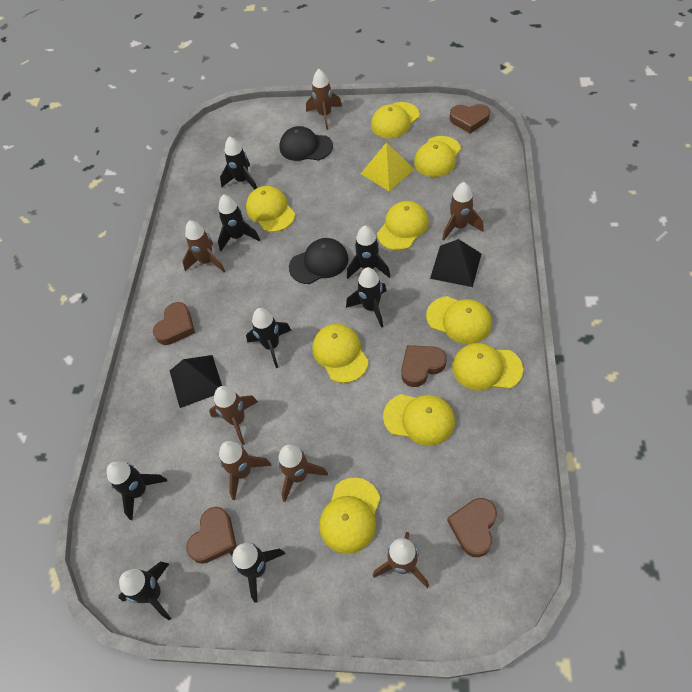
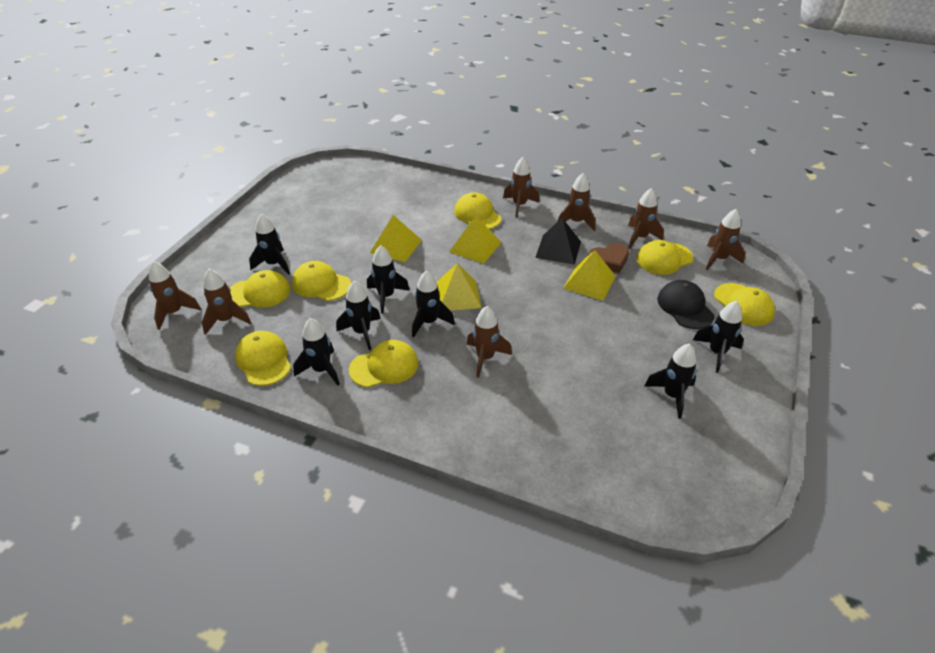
black cap: 2 -> 1
black pyramid: 2 -> 1
black rocket: 8 -> 7
brown heart: 5 -> 1
yellow cap: 9 -> 7
yellow pyramid: 1 -> 4

